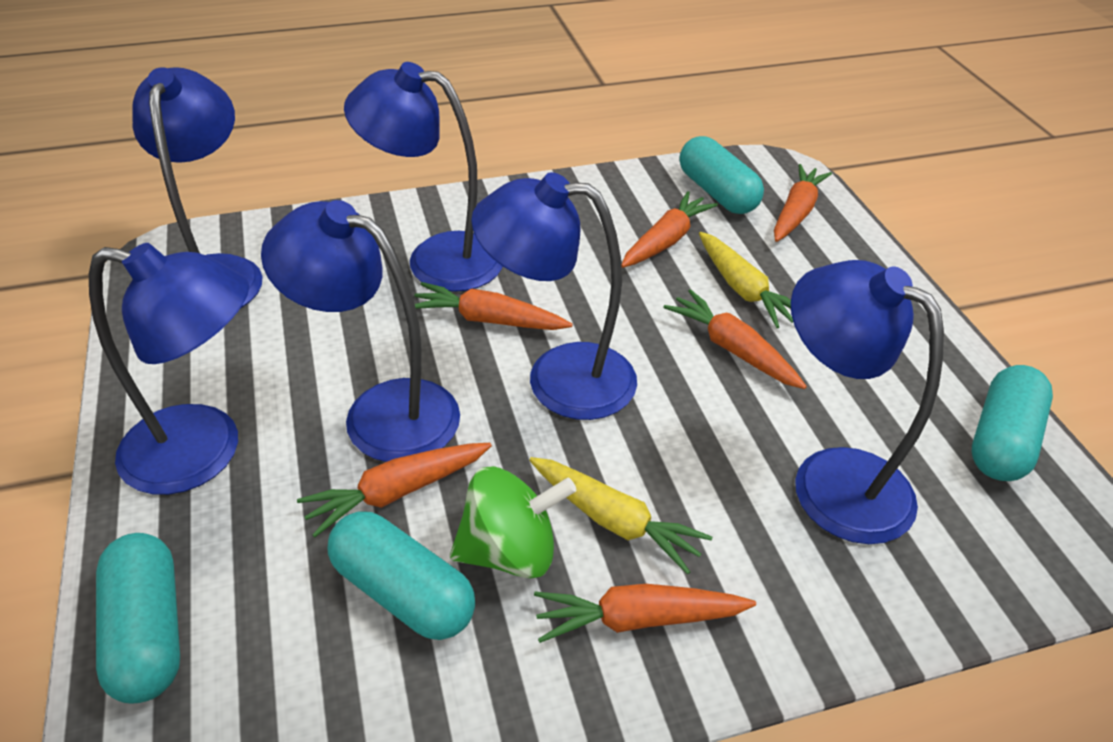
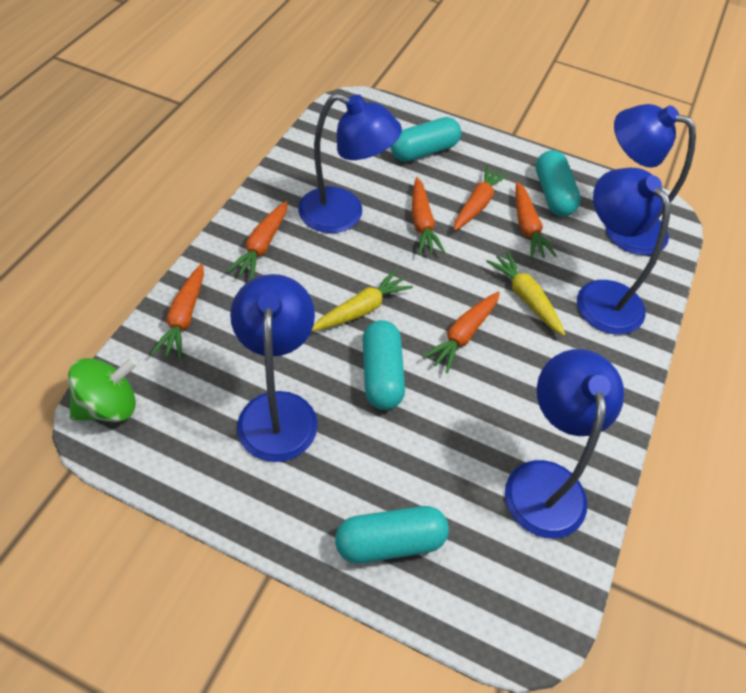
blue lamp: 6 -> 5

